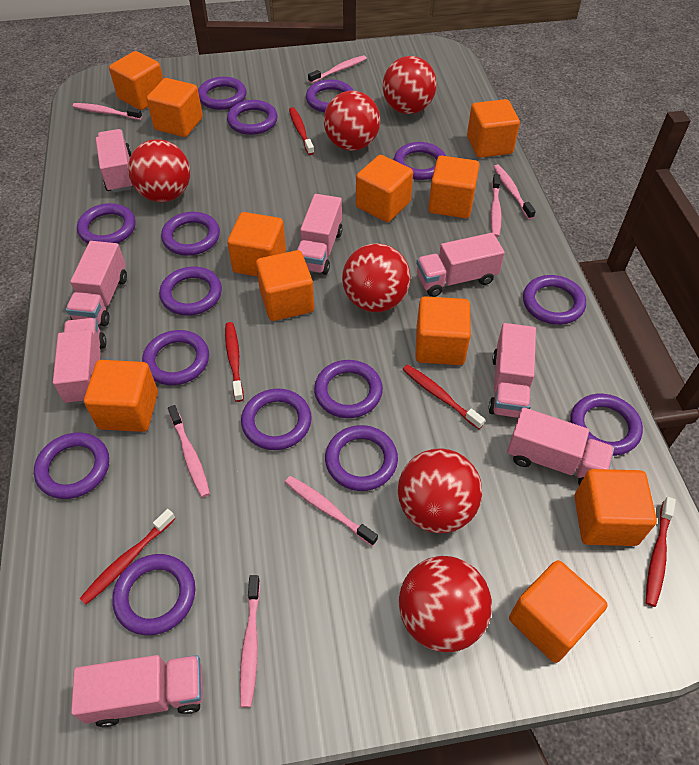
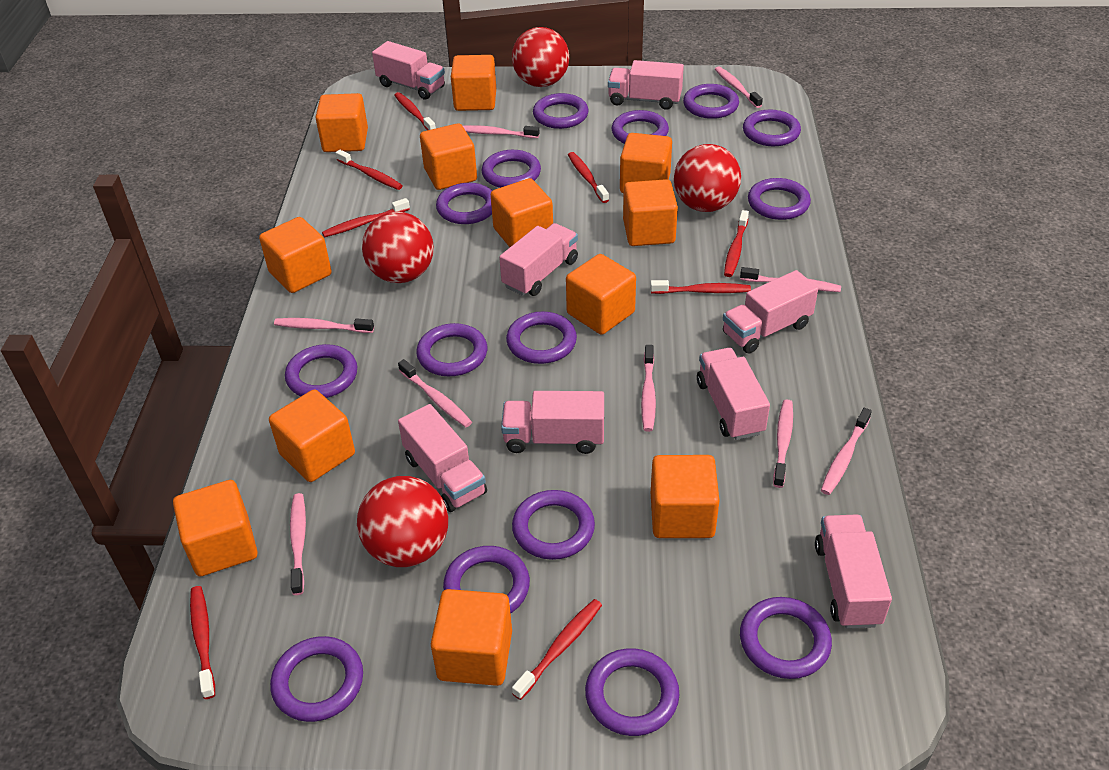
orange cube: 11 -> 12
pink toothbrush: 7 -> 9
red ball: 6 -> 4
red toothbrush: 5 -> 8

